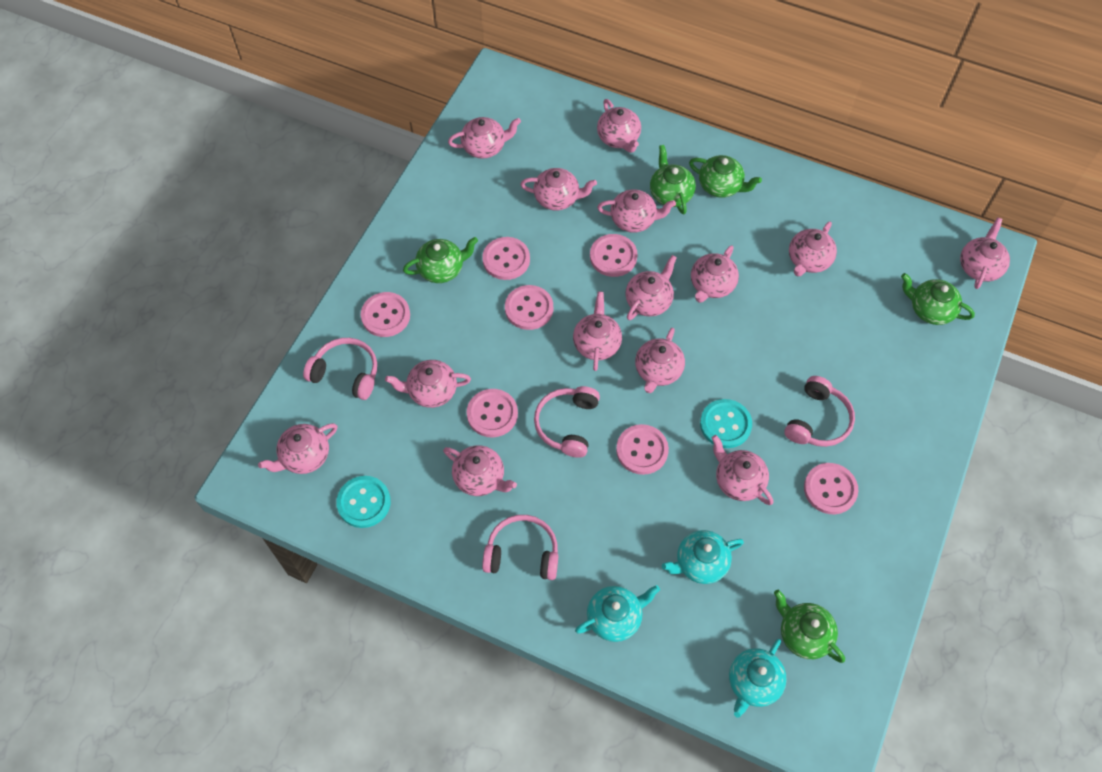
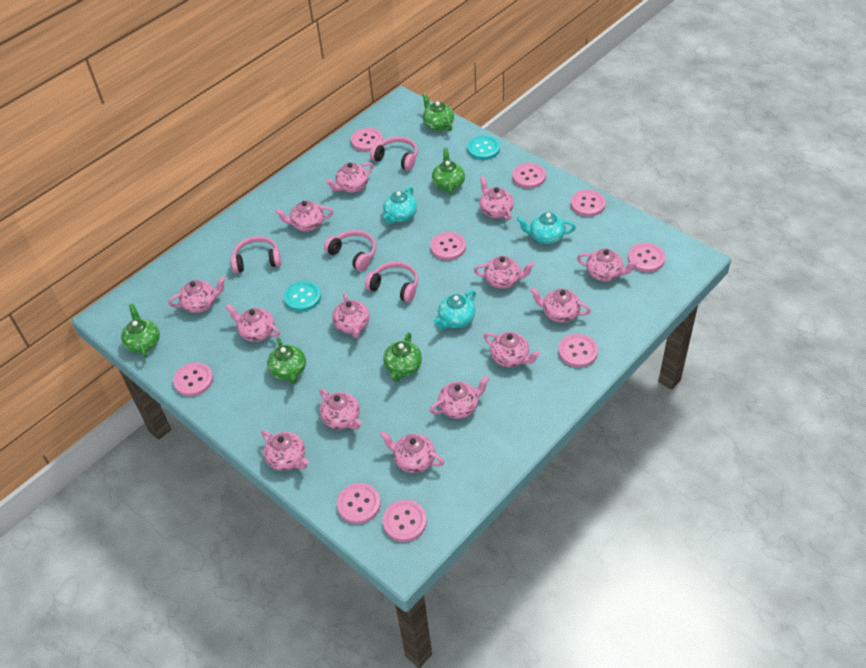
pink button: 7 -> 9

